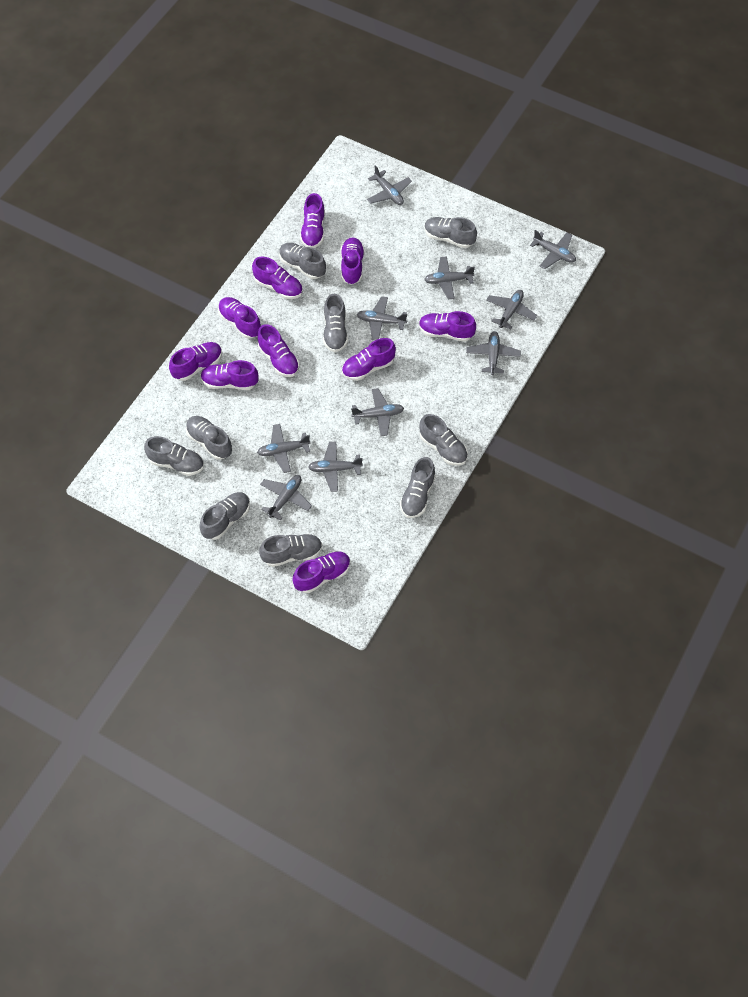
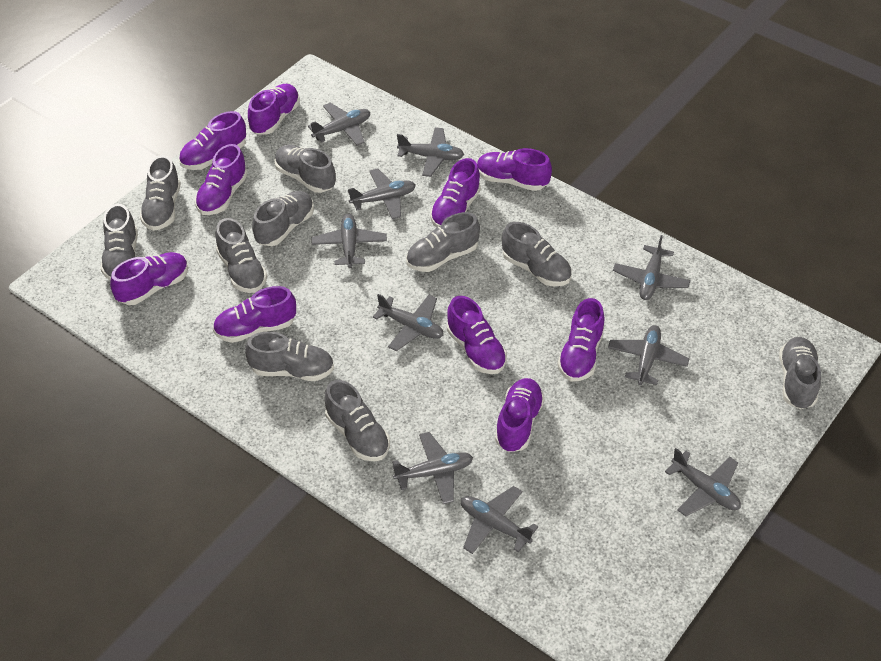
grey shoe: 9 -> 10

